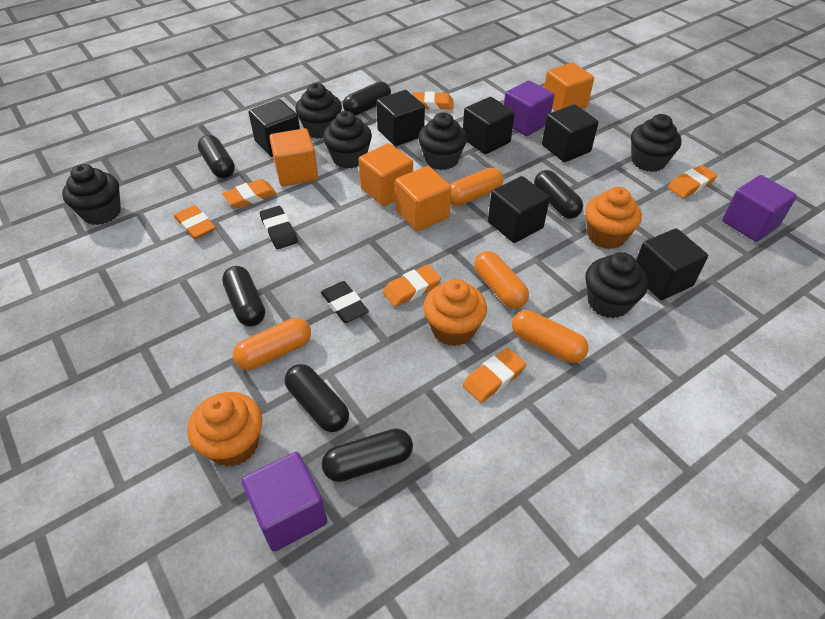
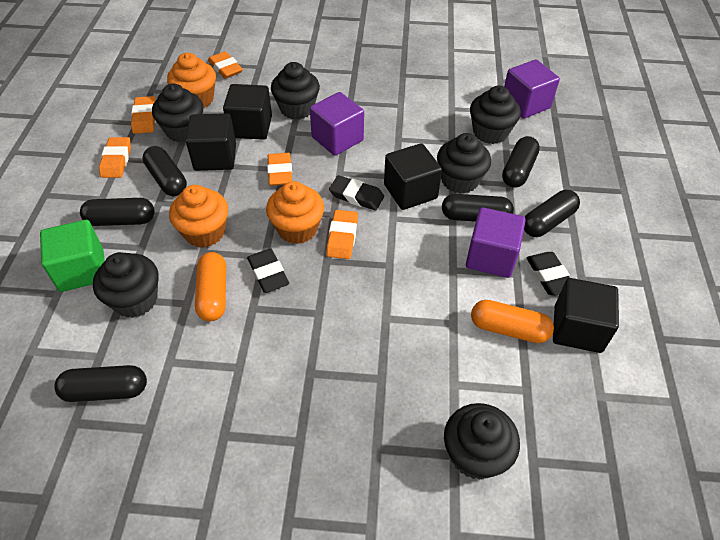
black cube: 6 -> 4
black eraser: 2 -> 3
green cube: 0 -> 1
orange capsule: 4 -> 2
orange cube: 4 -> 0
orange eraser: 6 -> 5

